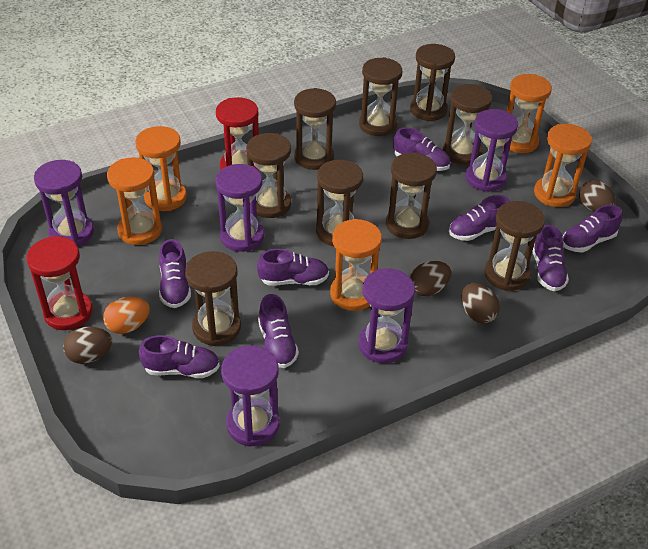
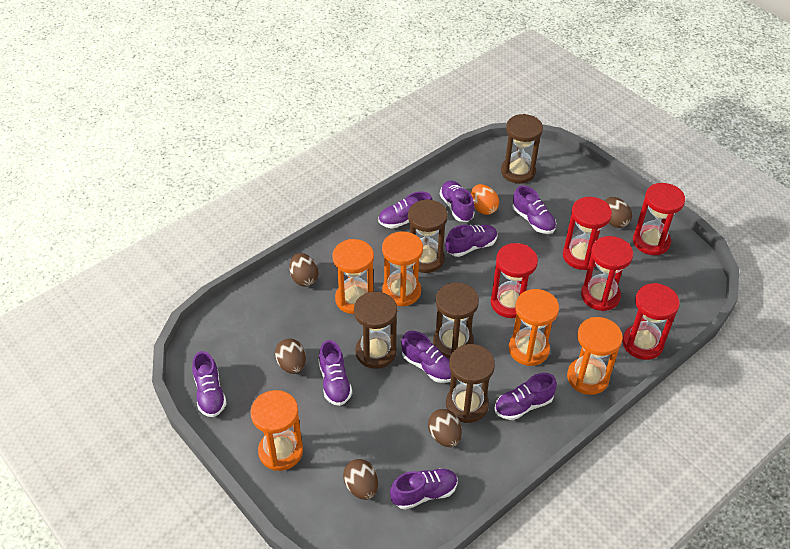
brown egg: 4 -> 5
brown hourglass: 9 -> 5
purple hourglass: 5 -> 0
purple shoe: 8 -> 9
red hourglass: 2 -> 5

